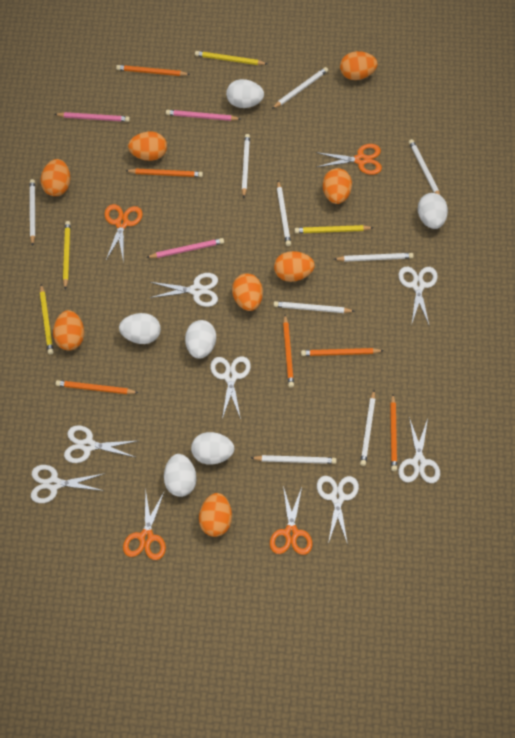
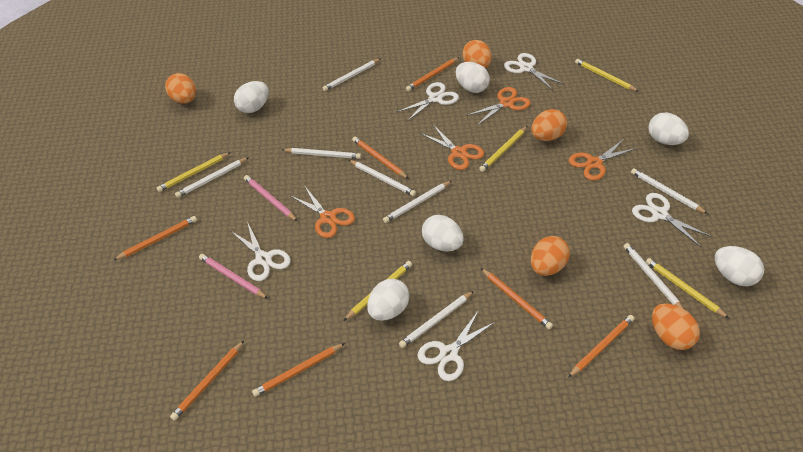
orange egg: 8 -> 5
orange pencil: 6 -> 7
pink pencil: 3 -> 2
white pencil: 9 -> 8
white scissors: 7 -> 5
yellow pencil: 4 -> 5

